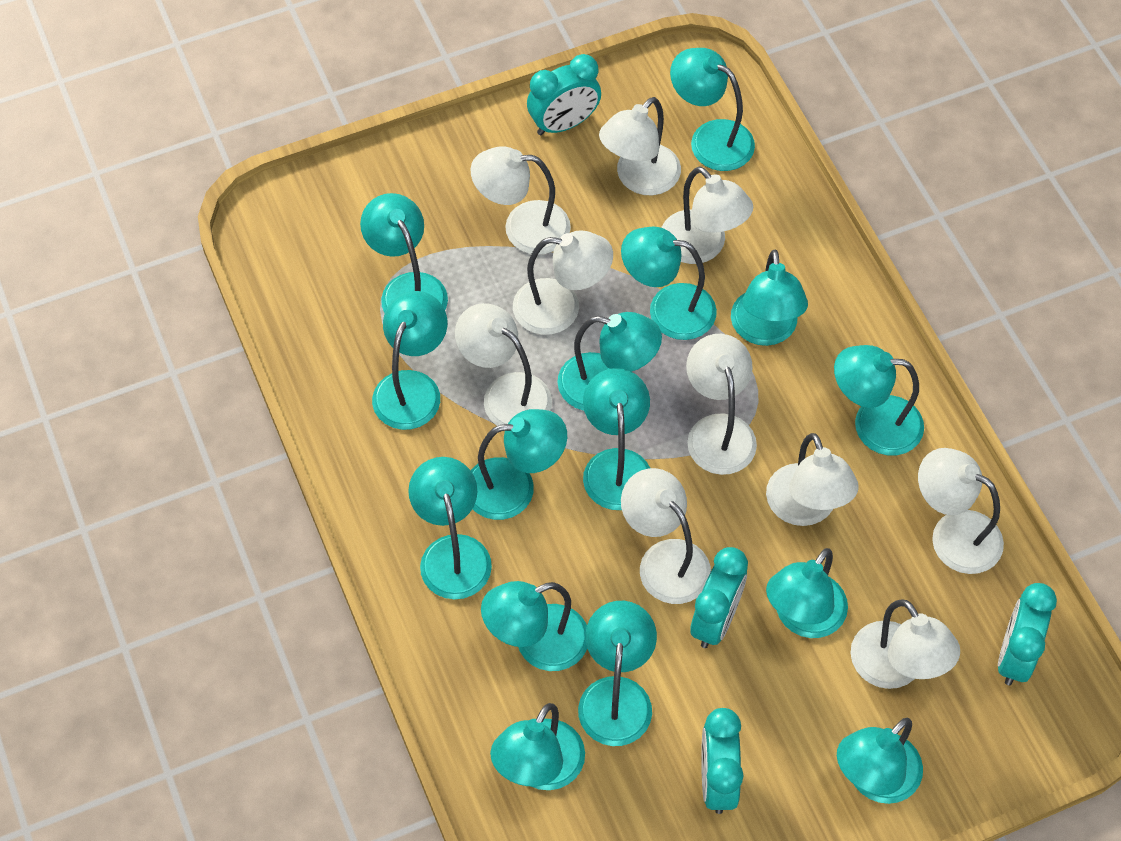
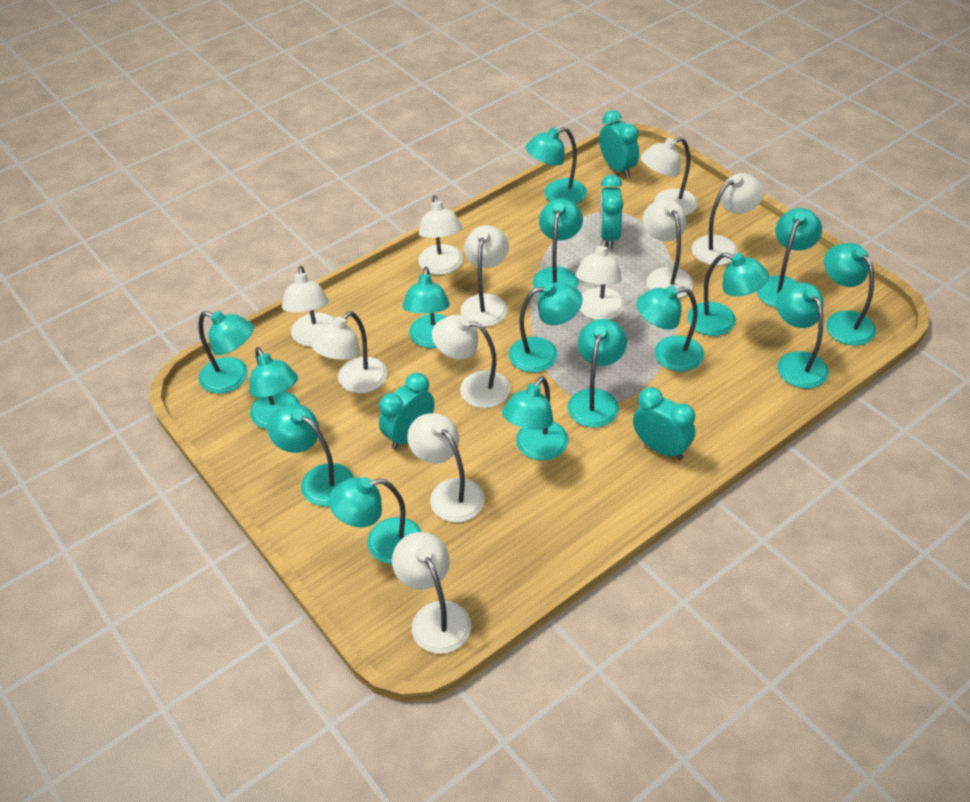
white lamp: 10 -> 11

